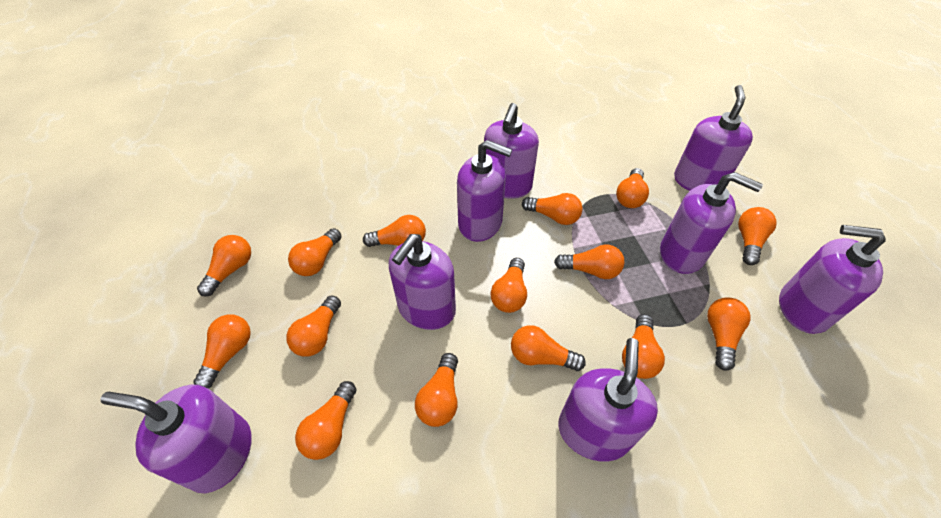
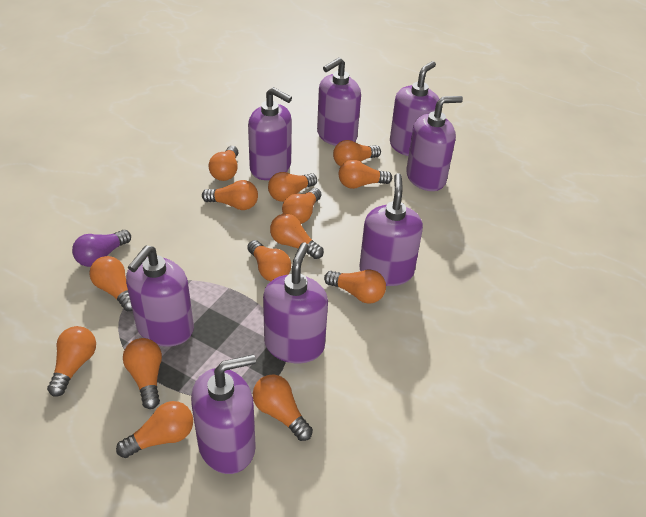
orange light bulb: 15 -> 14
purple light bulb: 0 -> 1

